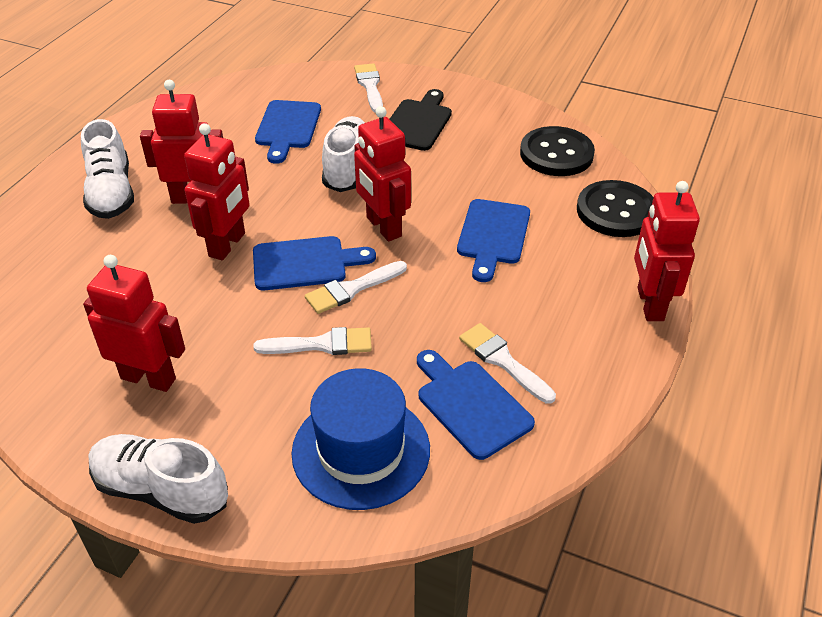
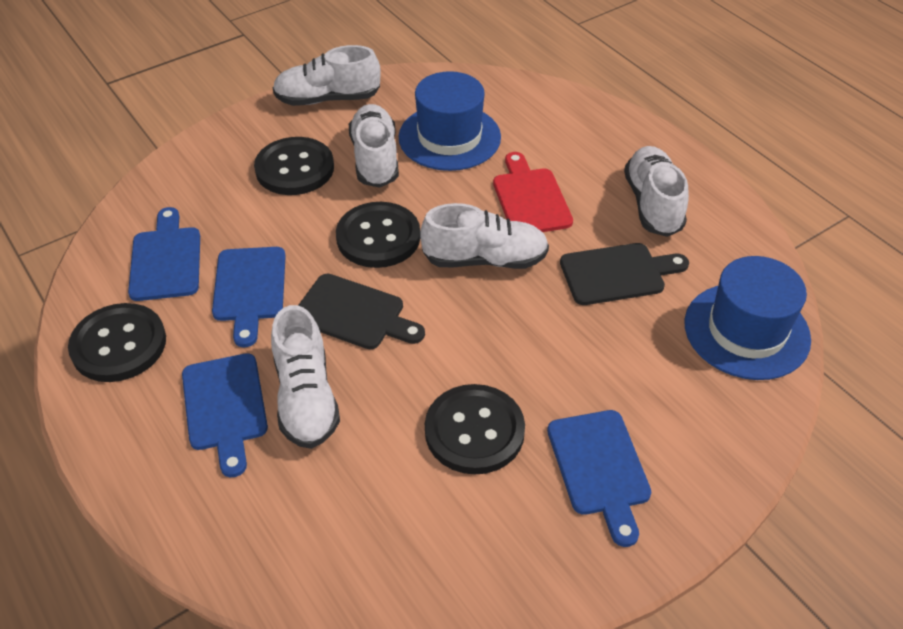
black button: 2 -> 4
black cutting board: 1 -> 2
blue hat: 1 -> 2
red cutting board: 0 -> 1
red robot: 5 -> 0
white brush: 4 -> 0
white shoe: 3 -> 5

